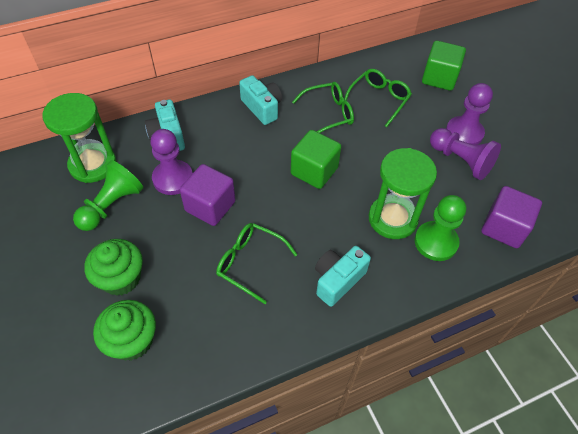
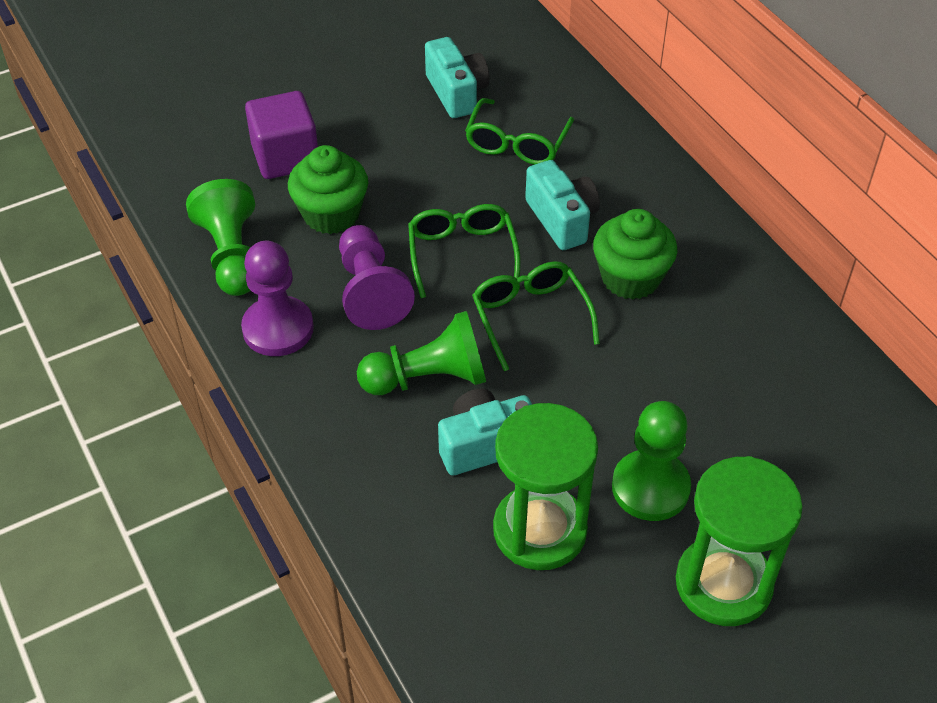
green cube: 2 -> 0
green pawn: 2 -> 3
purple cube: 2 -> 1
purple pawn: 3 -> 2

